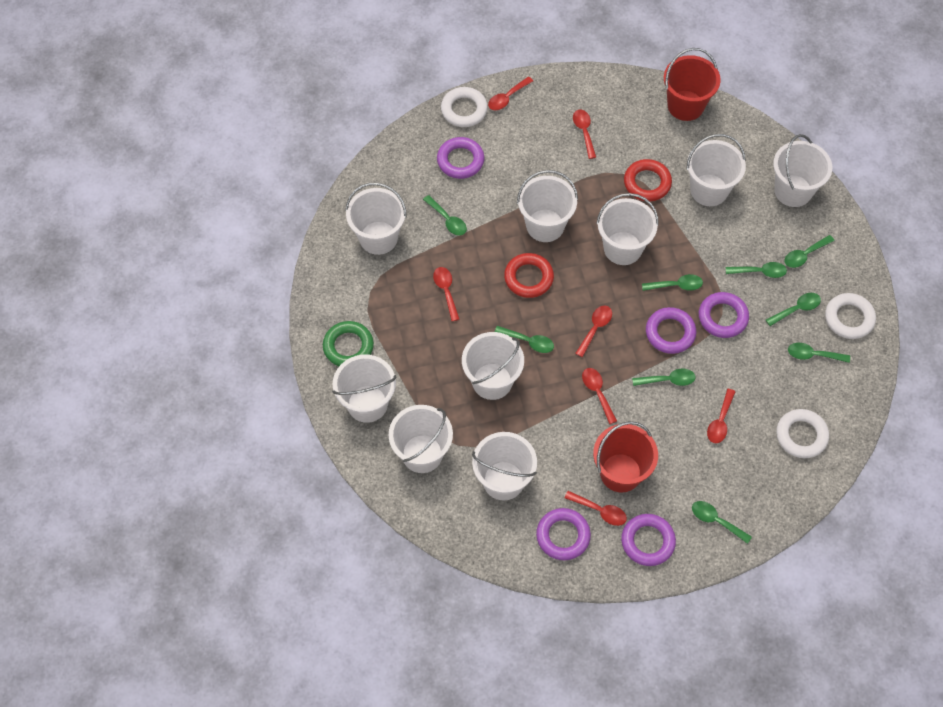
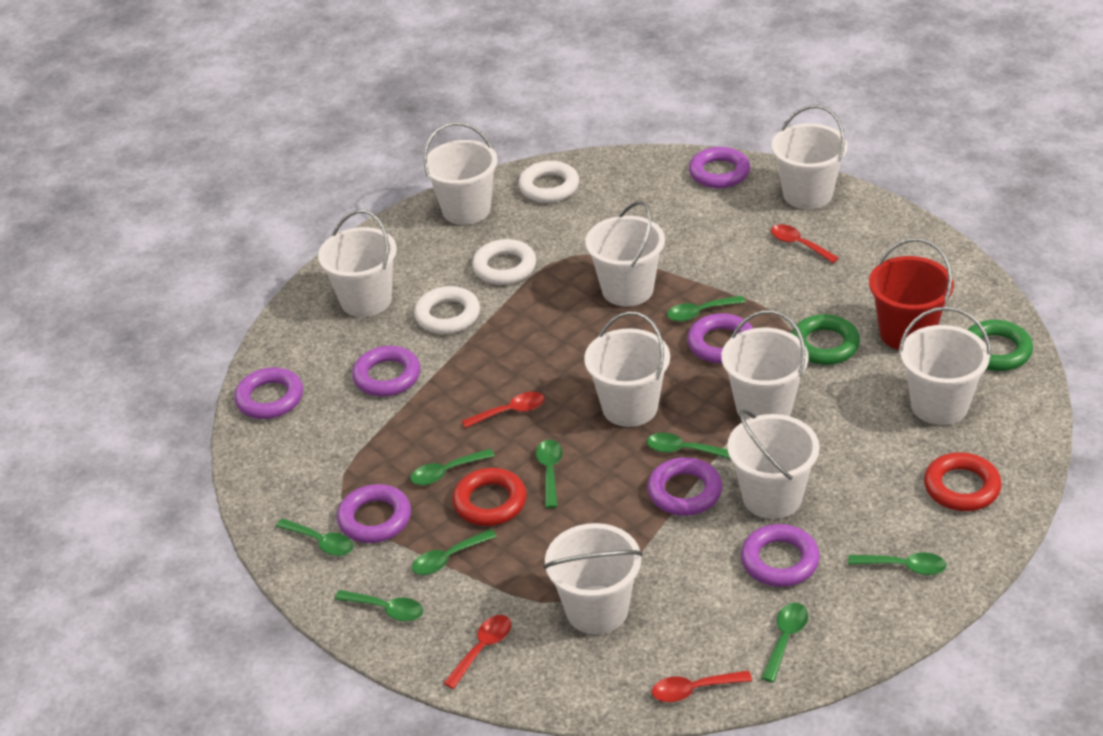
green ring: 1 -> 2
purple ring: 5 -> 7
red bucket: 2 -> 1
red spoon: 7 -> 4

